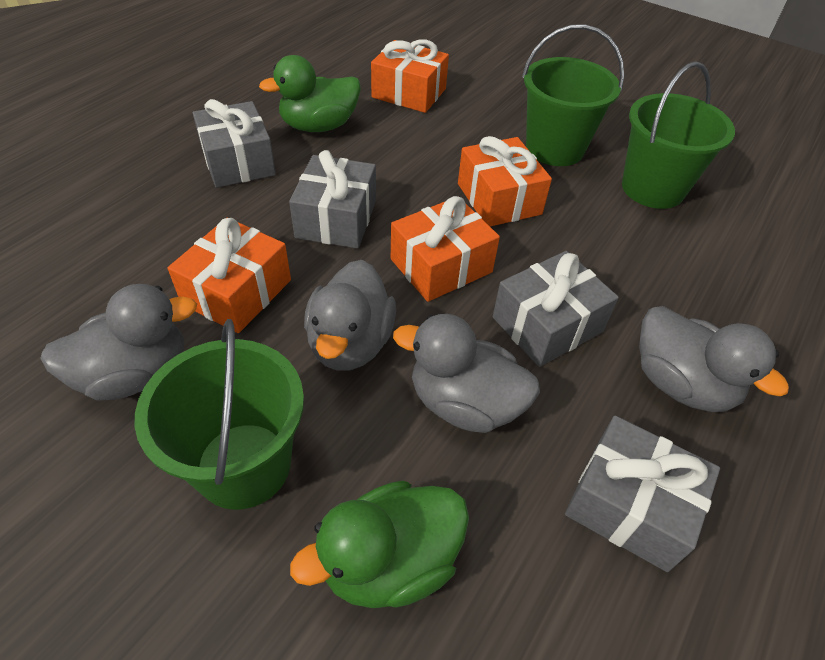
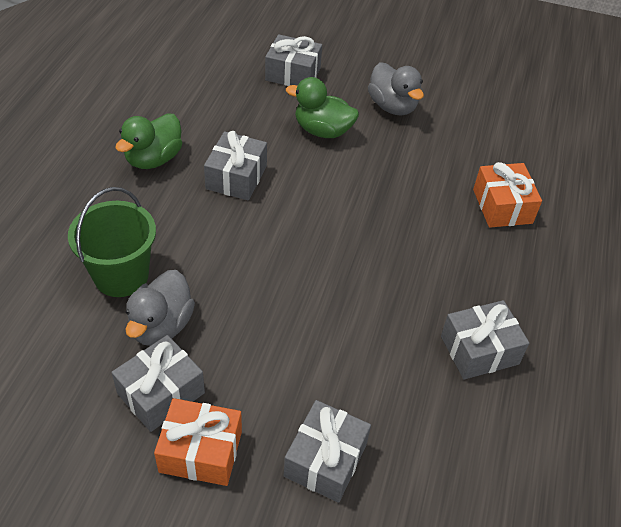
green bucket: 3 -> 1
grey duck: 4 -> 2
grey gift: 4 -> 5
orange gift: 4 -> 2

